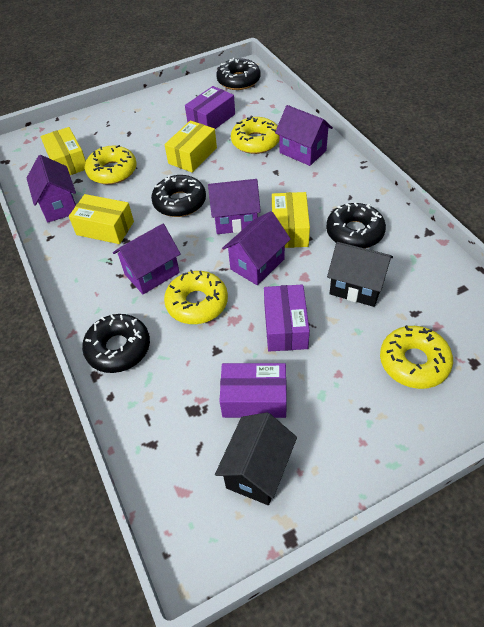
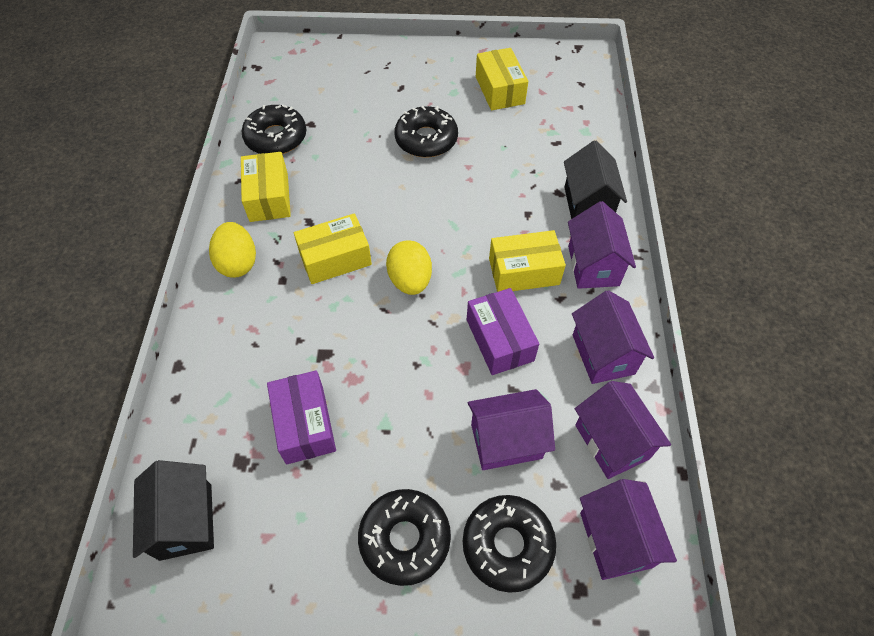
purple box: 3 -> 2
yellow donut: 4 -> 0
yellow egg: 0 -> 2

